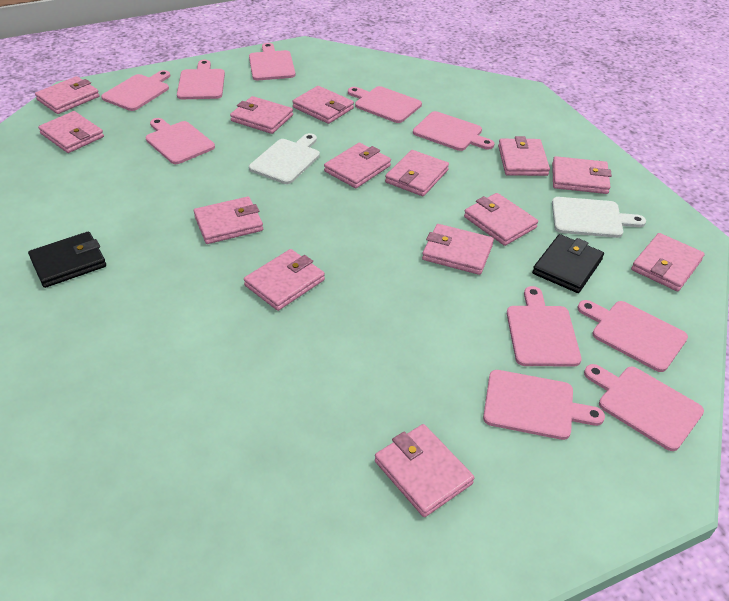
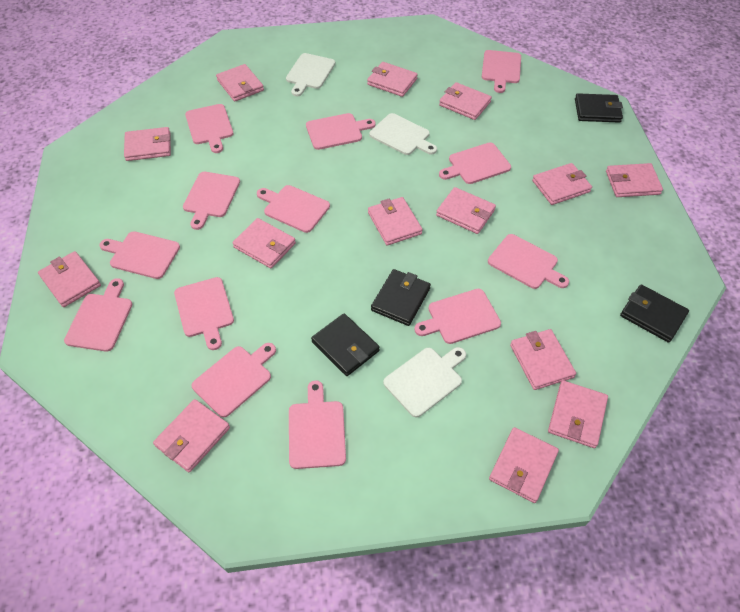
black wallet: 2 -> 4
pink cutting board: 10 -> 13
white cutting board: 2 -> 3

